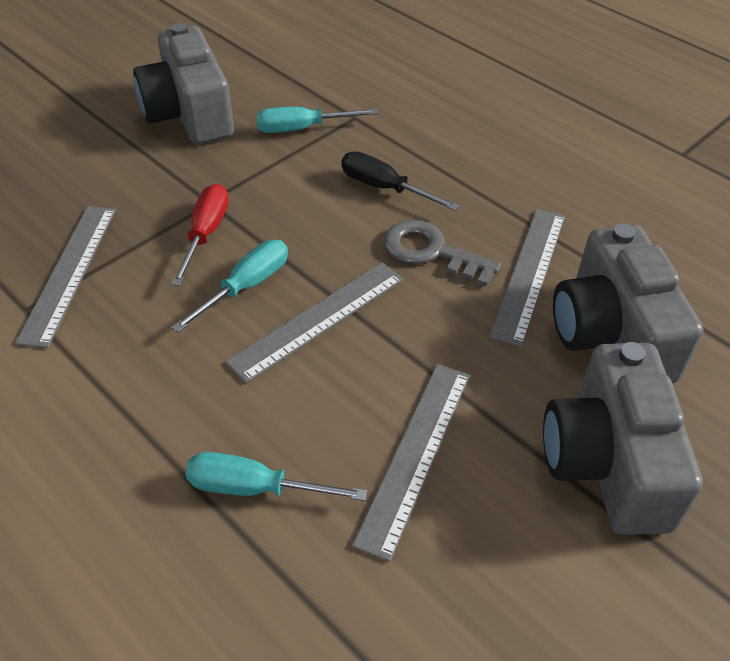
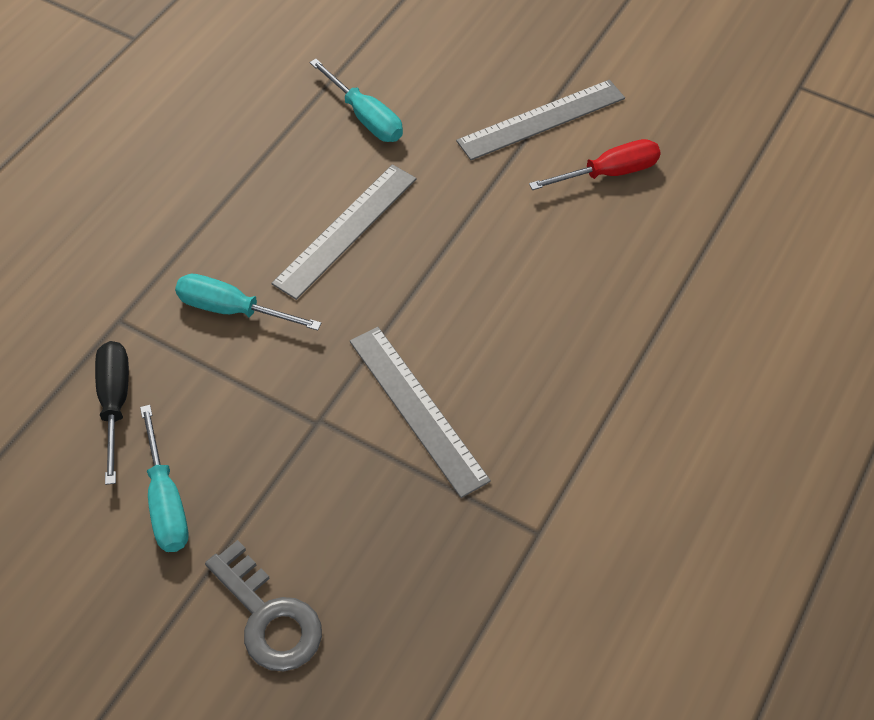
grey camera: 3 -> 0
grey ruler: 4 -> 3

